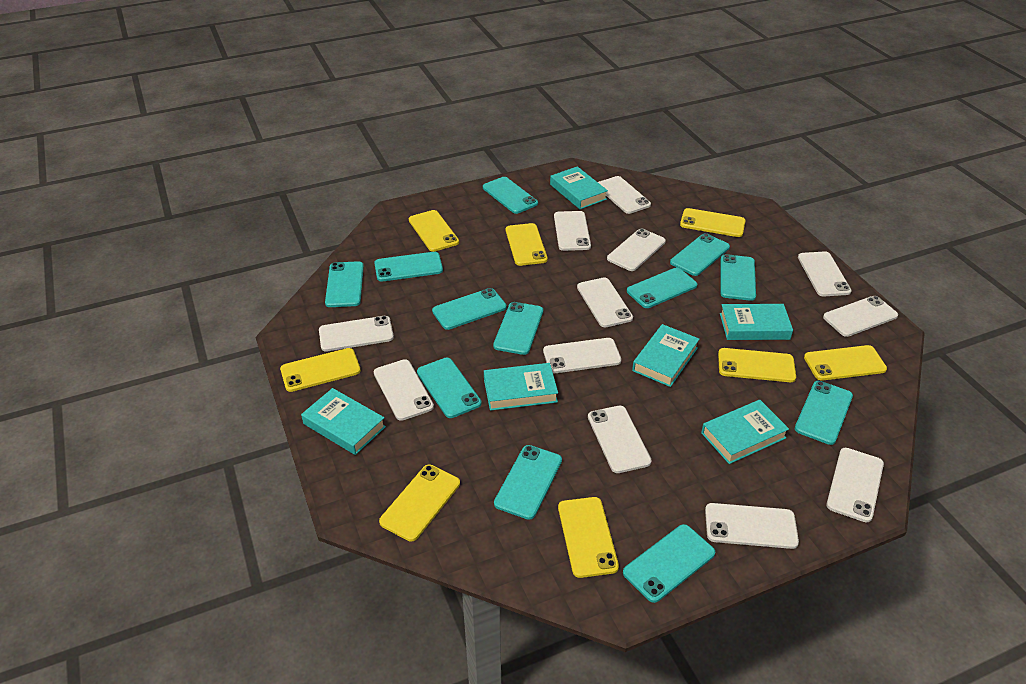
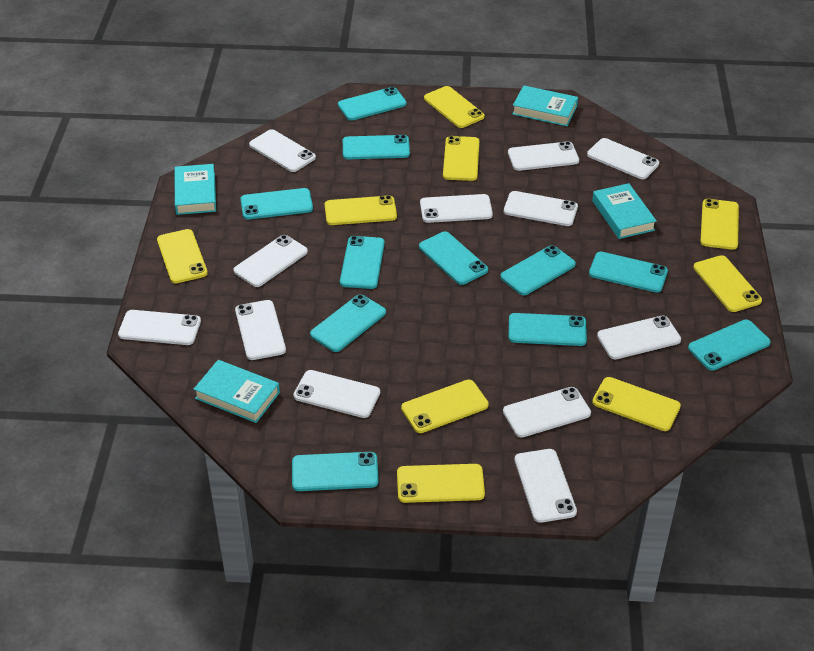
turquoise book: 6 -> 4
turquoise phone: 12 -> 11
yellow phone: 8 -> 9

